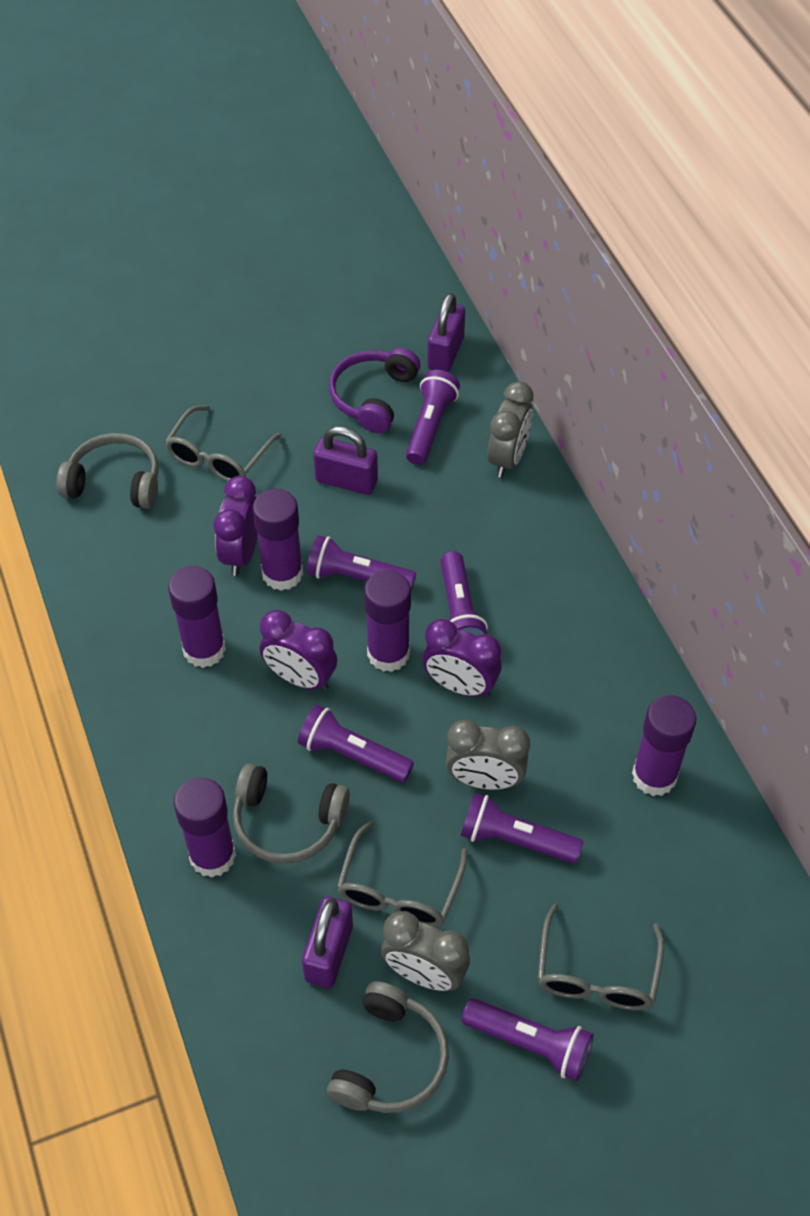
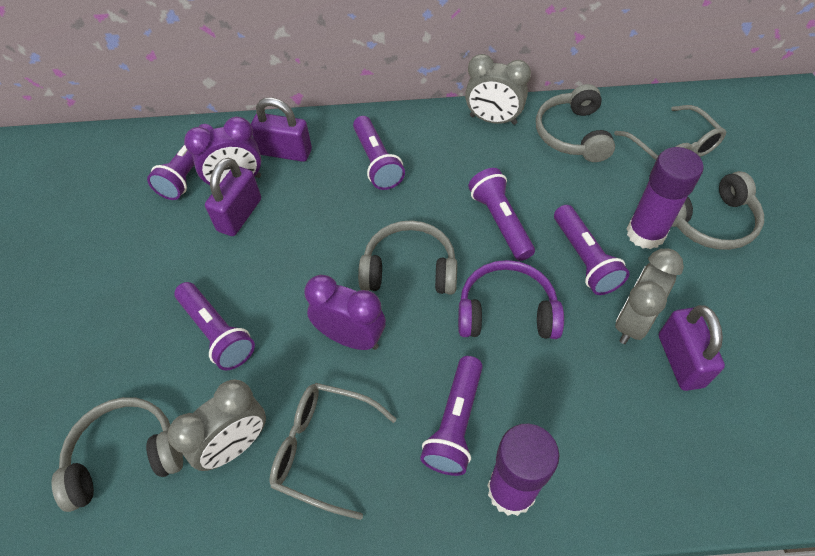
grey glasses: 3 -> 2
grey headphones: 3 -> 4
purple clock: 3 -> 2
purple glue stick: 5 -> 2

